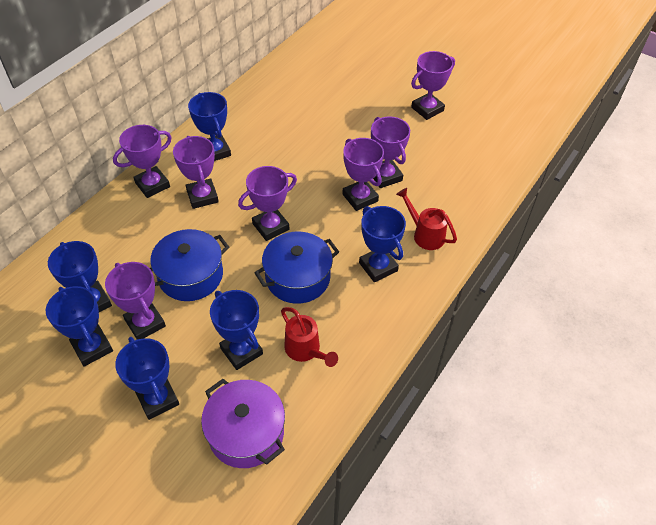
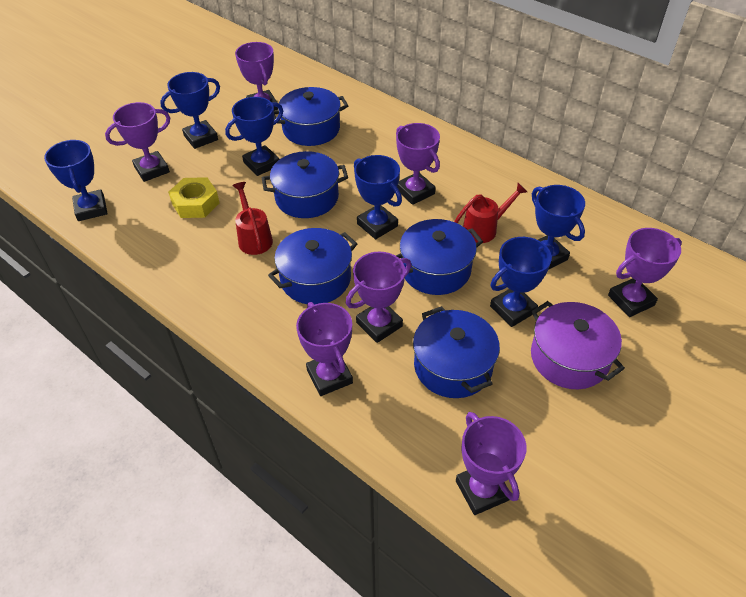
blue pot: 2 -> 5
yellow nut: 0 -> 1

